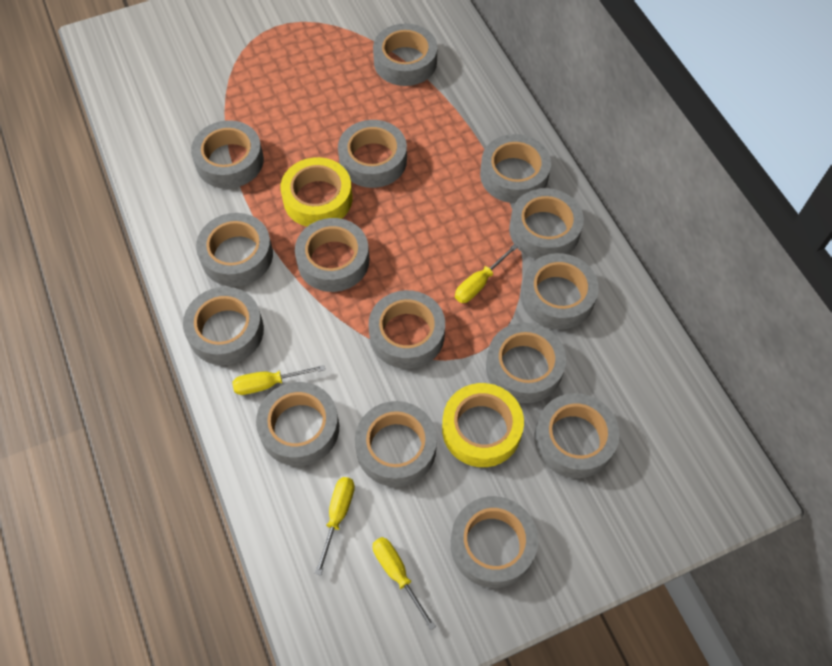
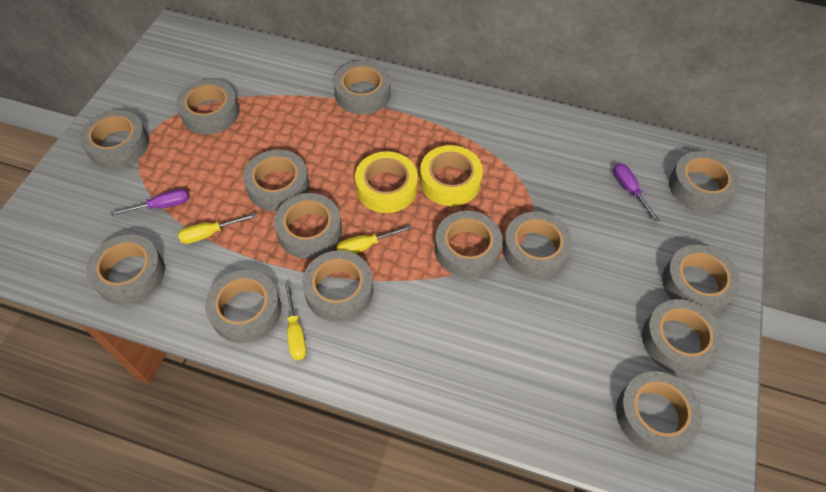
grey tape: 15 -> 14
purple screwdriver: 0 -> 2
yellow screwdriver: 4 -> 3

